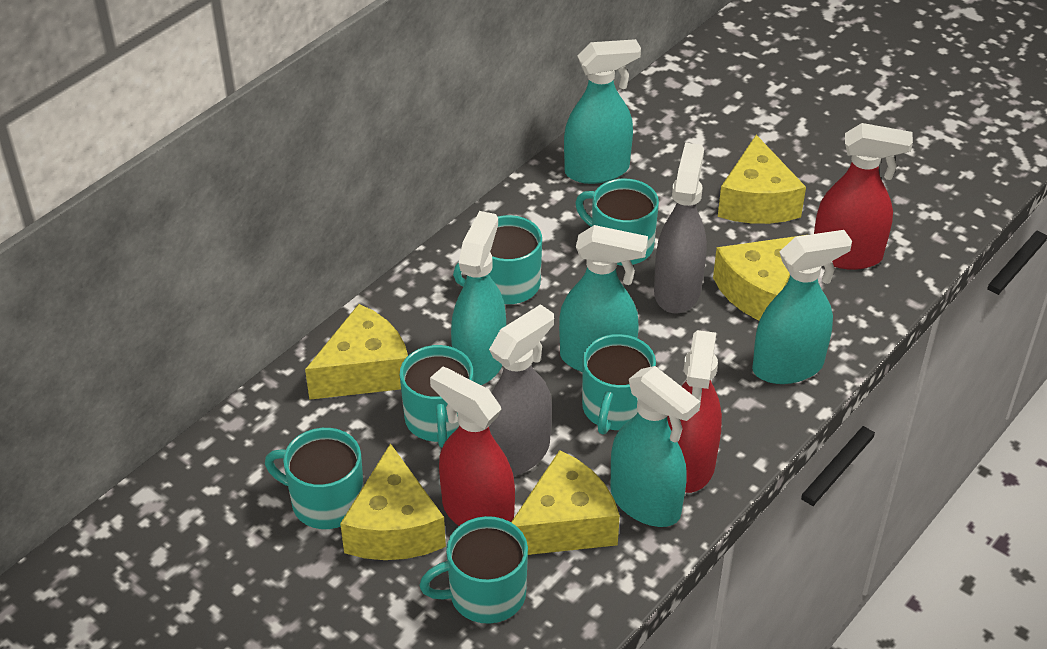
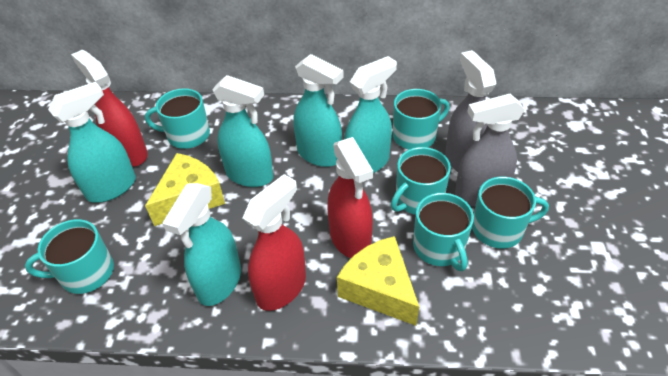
yellow cheese: 5 -> 2

